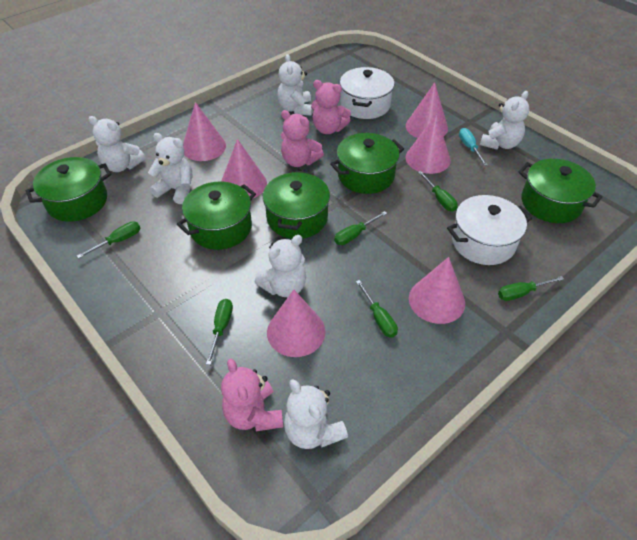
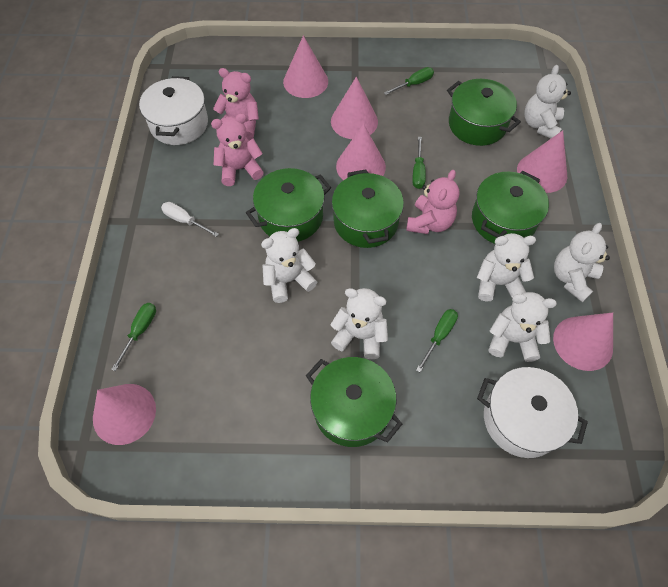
green screwdriver: 6 -> 4
turquoise screwdriver: 1 -> 0
white screwdriver: 0 -> 1

